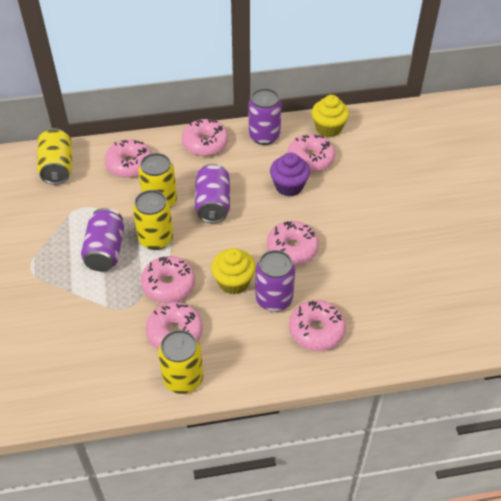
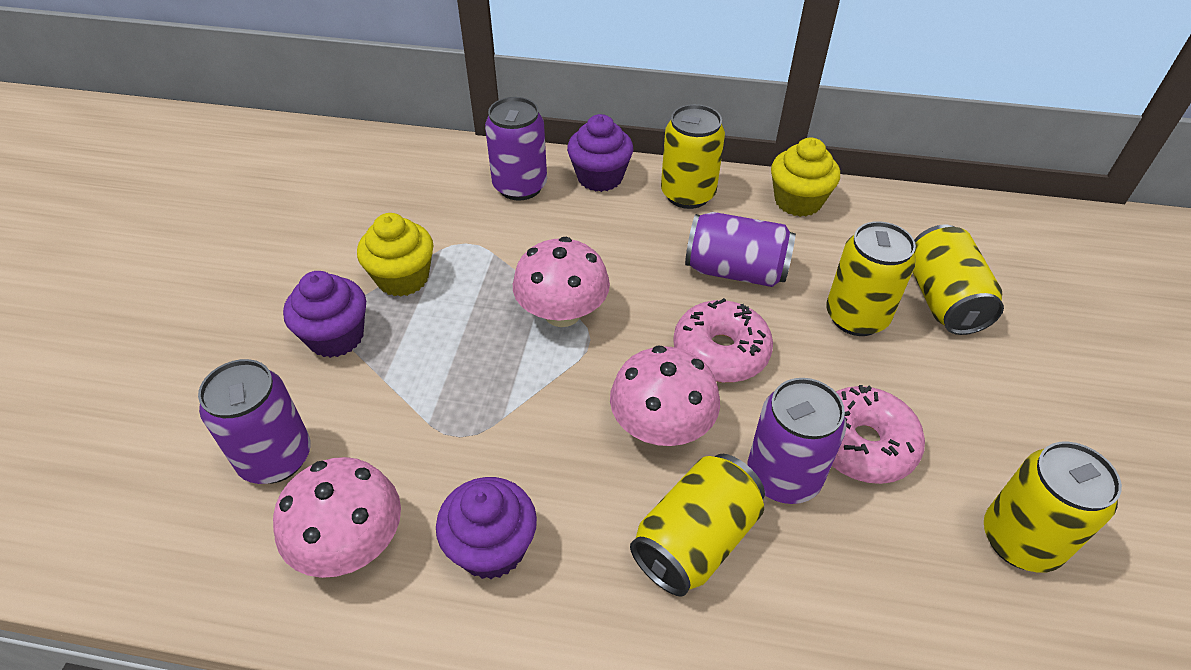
pink donut: 7 -> 2
pink mushroom: 0 -> 3
purple cupcake: 1 -> 3
yellow can: 4 -> 5

